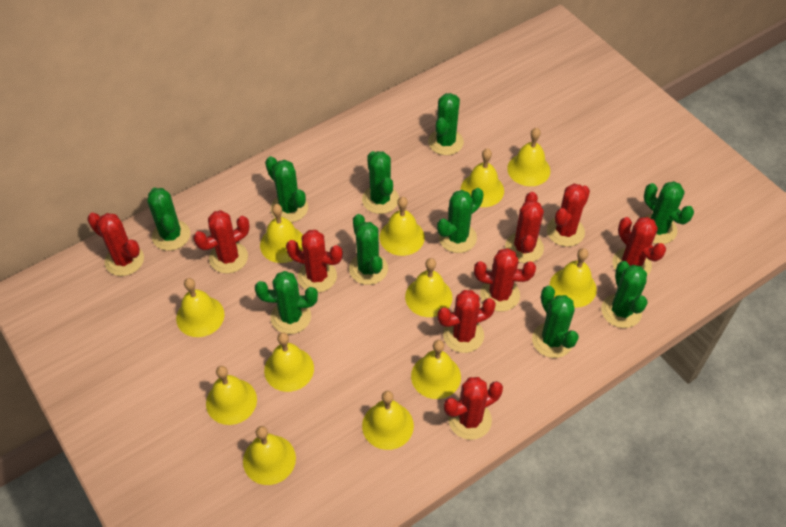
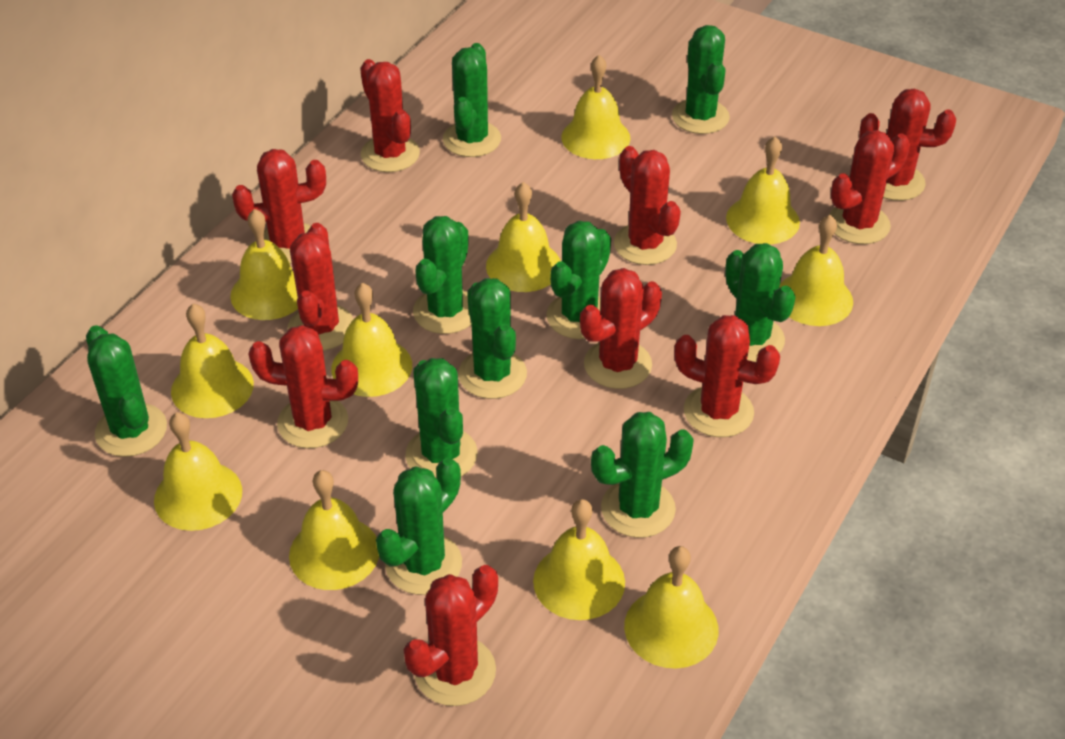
red cactus: 9 -> 10
yellow bell: 12 -> 11

